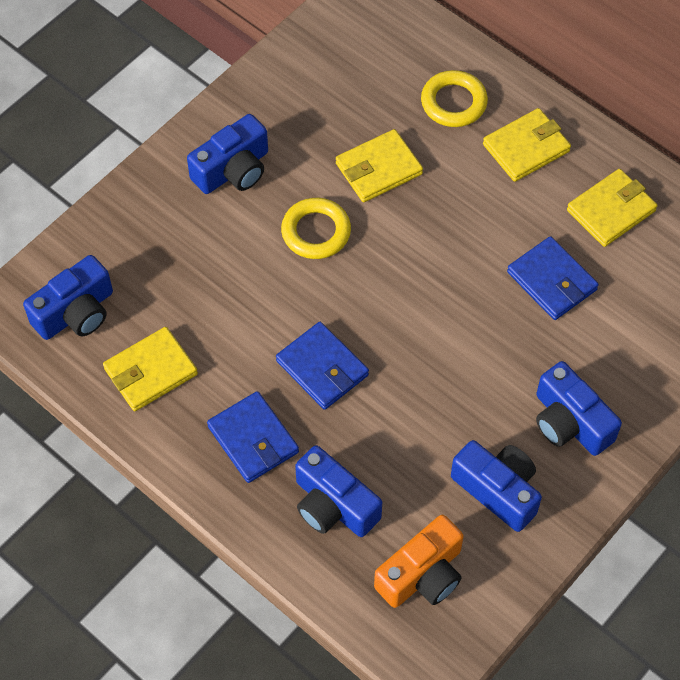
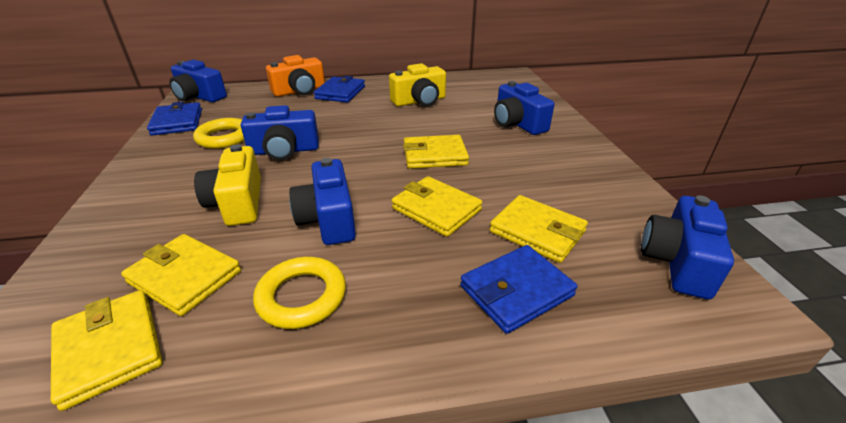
yellow camera: 0 -> 2
yellow wallet: 4 -> 5

